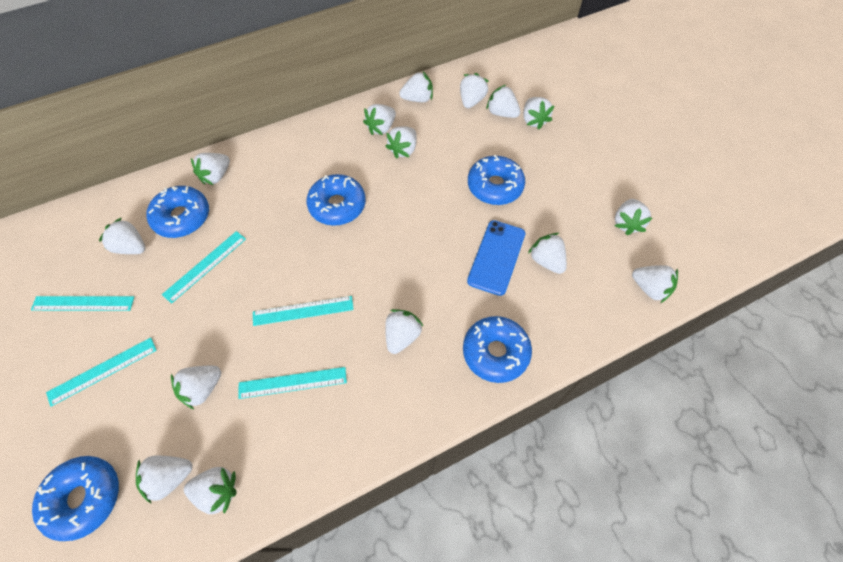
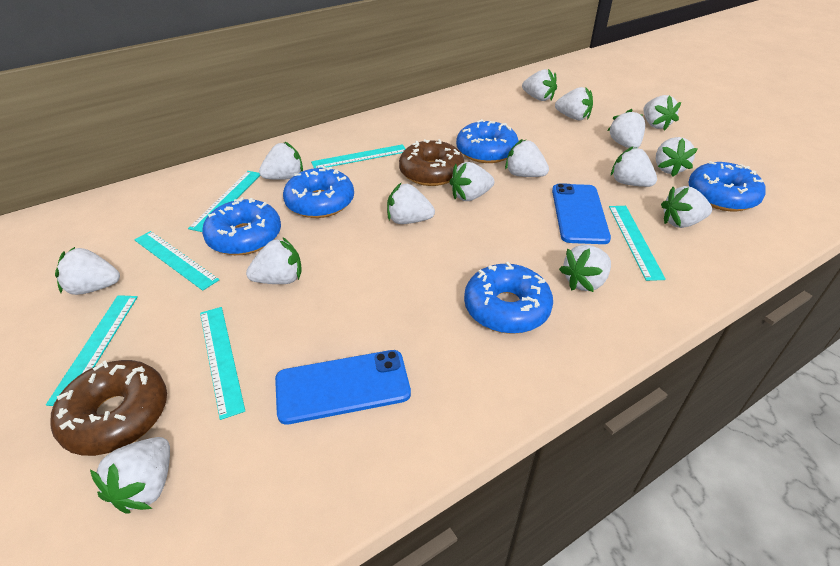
blue phone: 1 -> 2
brown donut: 0 -> 2
turquoise ruler: 5 -> 6

